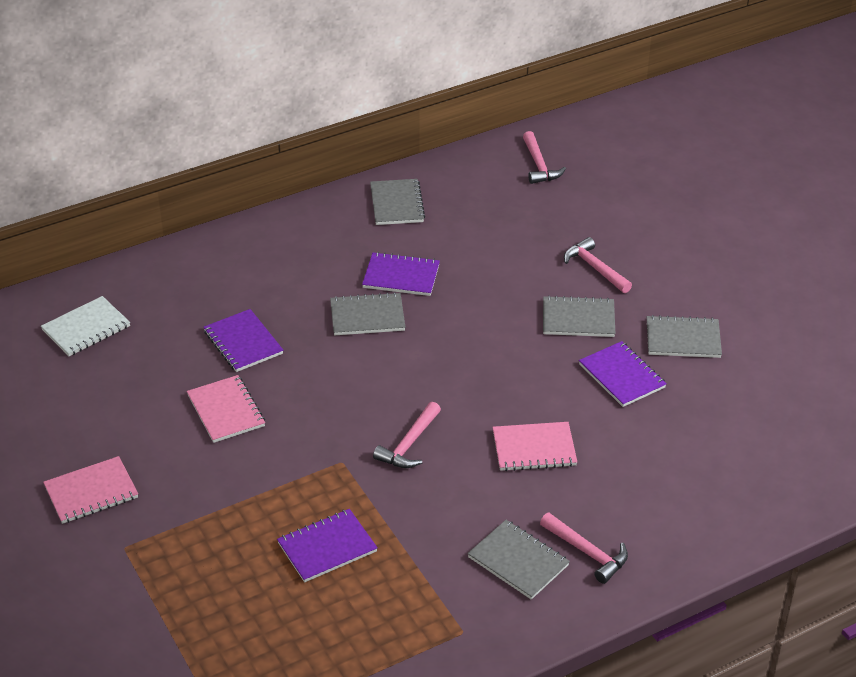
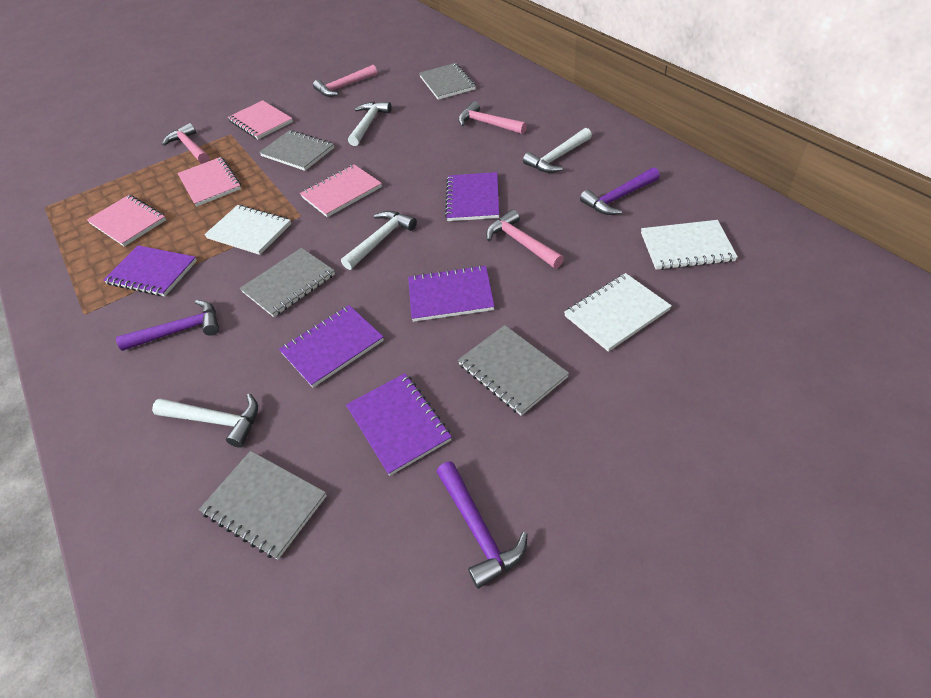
pink notebook: 3 -> 4
purple hammer: 0 -> 3
purple notebook: 4 -> 5
white hammer: 0 -> 4
white notebook: 1 -> 3

